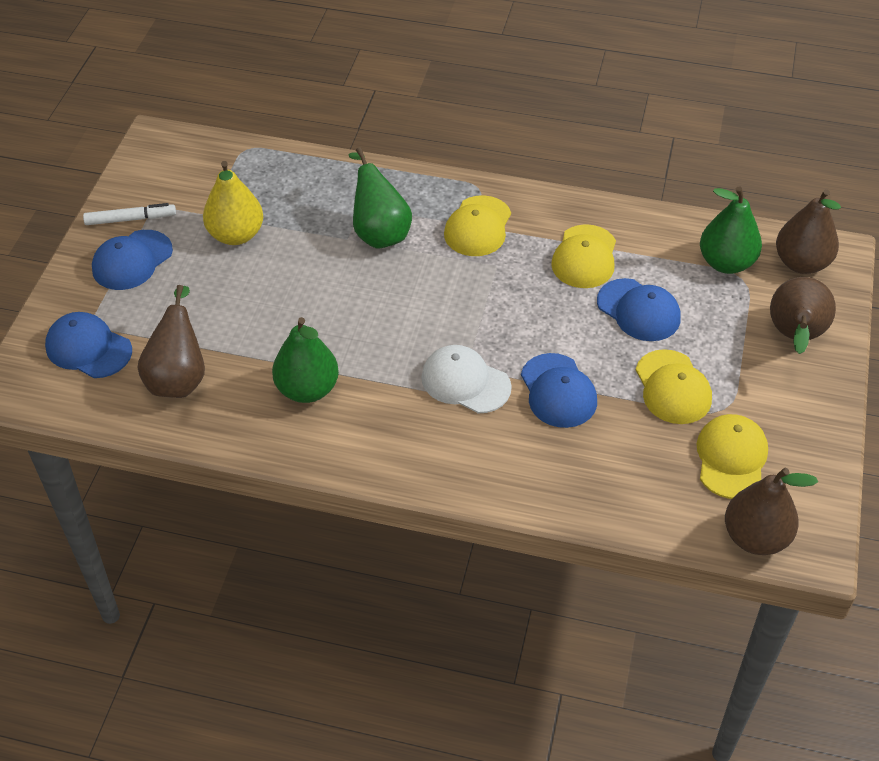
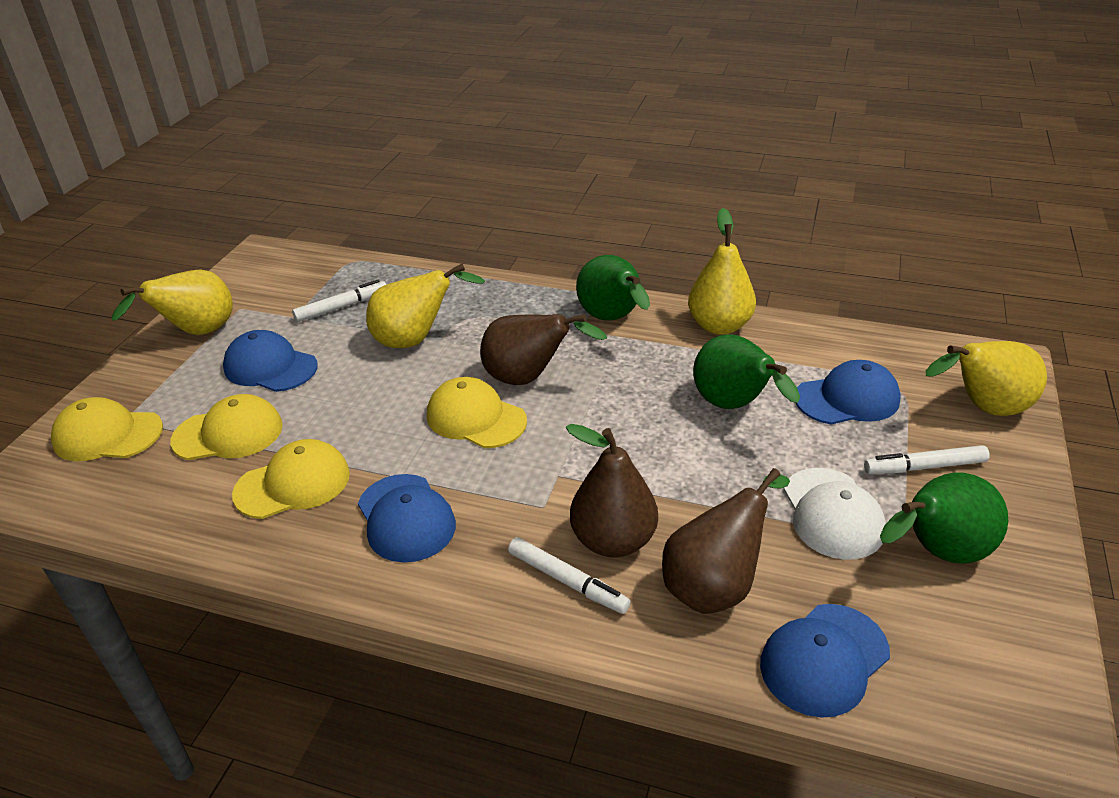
brown pear: 4 -> 3
white marker: 1 -> 3
yellow pear: 1 -> 4

